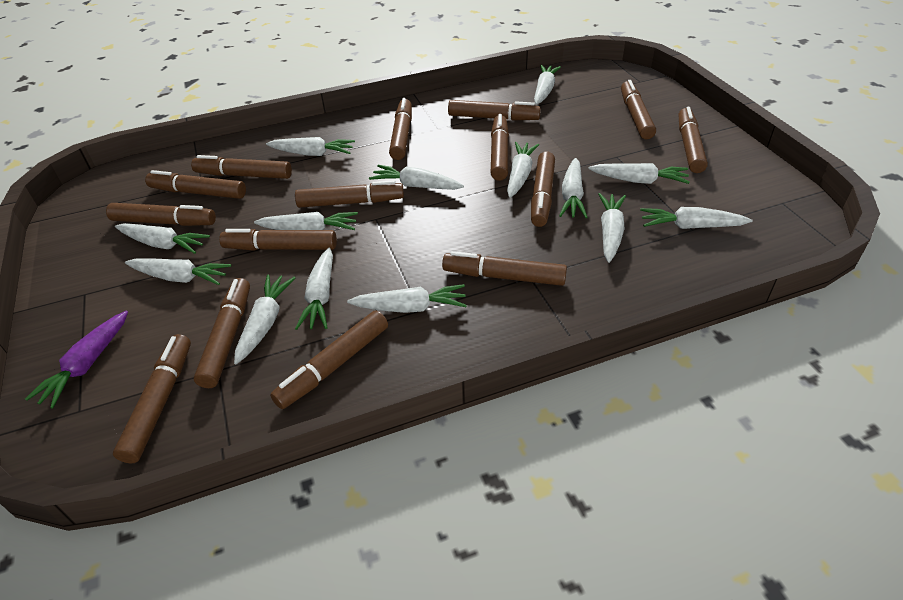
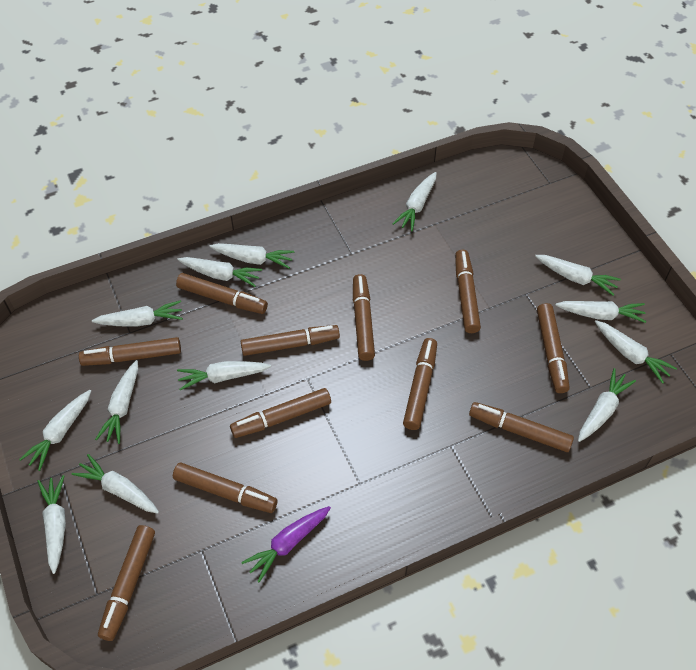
brown marker: 15 -> 11
white carrot: 14 -> 13

